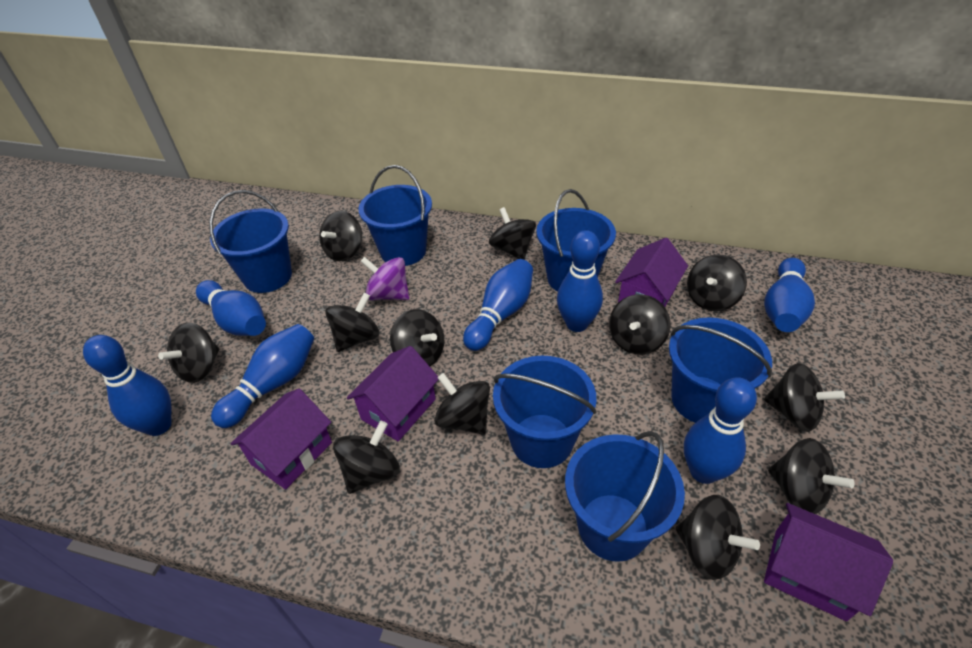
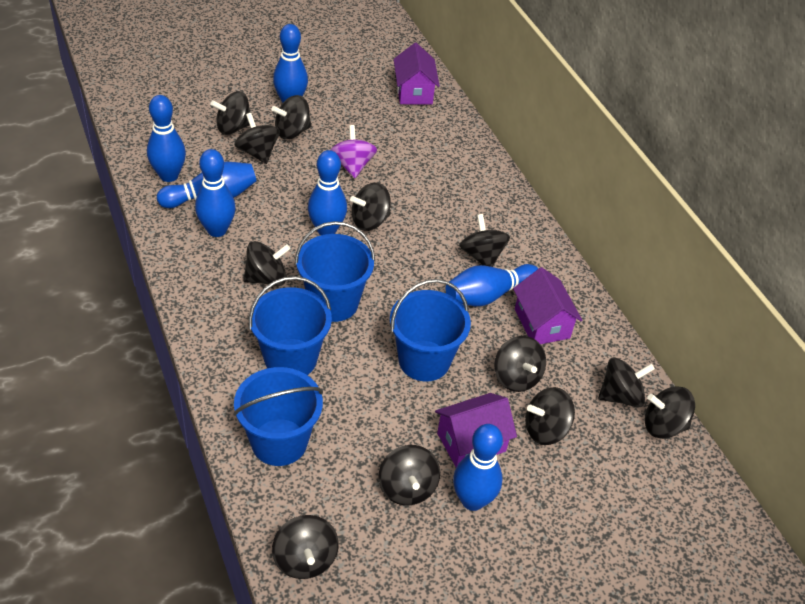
blue bucket: 6 -> 4
purple house: 4 -> 3

